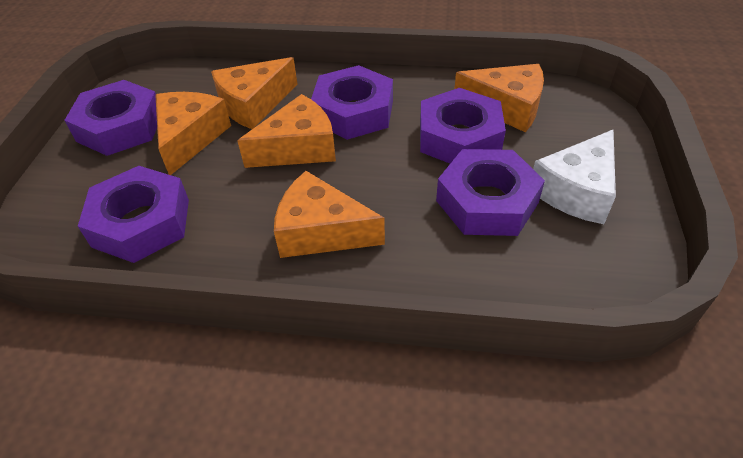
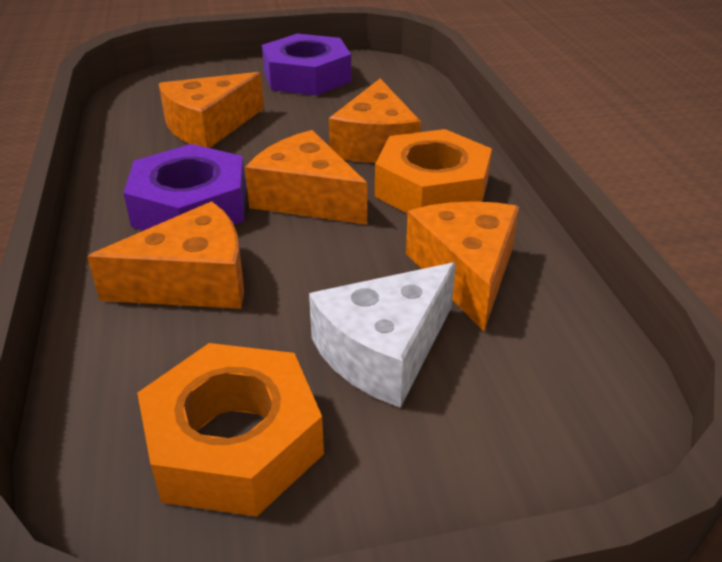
orange nut: 0 -> 2
purple nut: 5 -> 2

